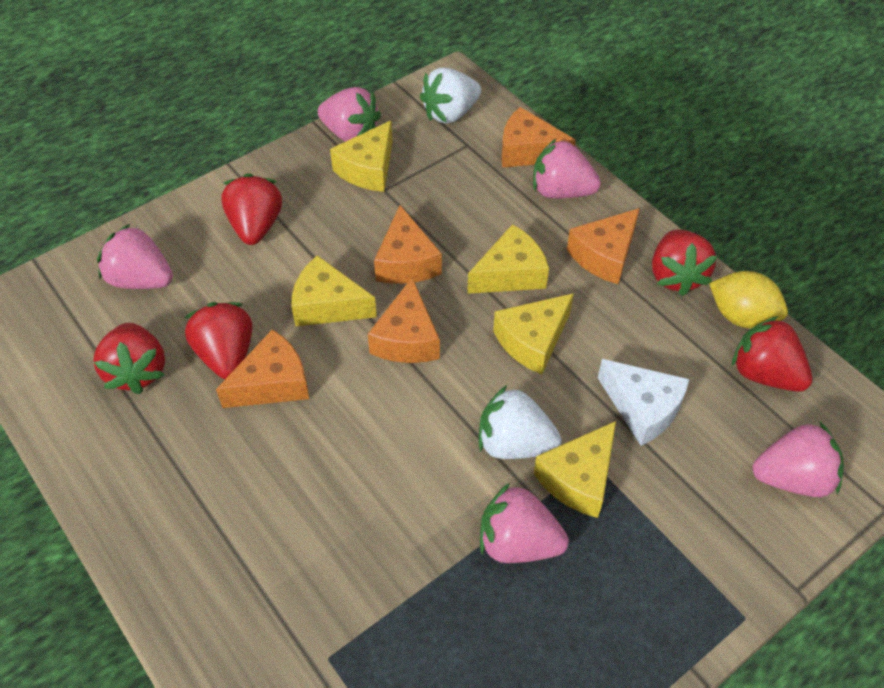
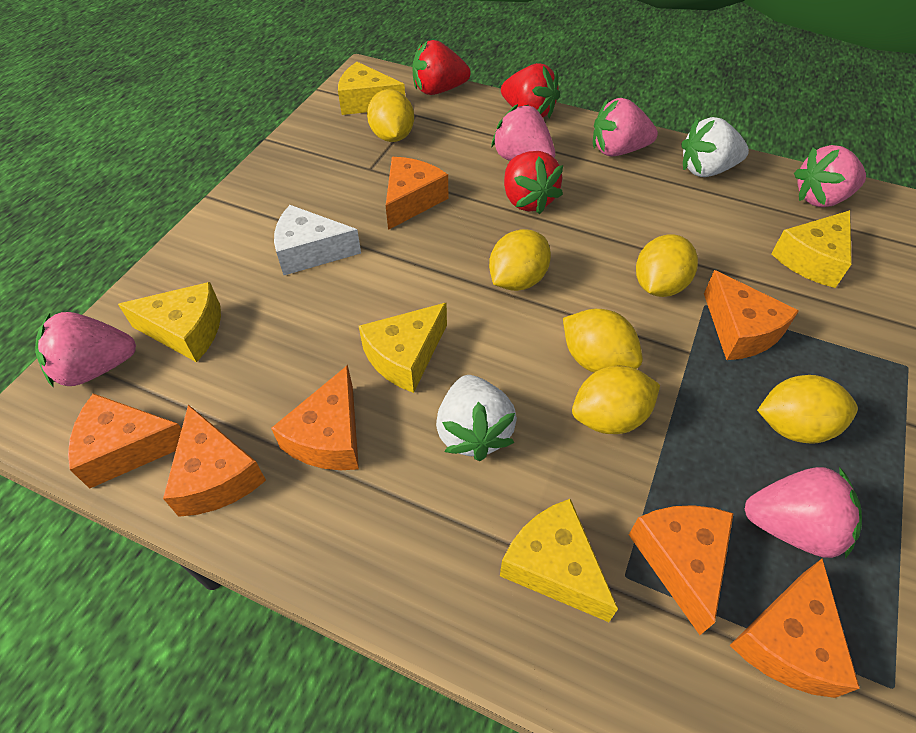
orange cheese: 5 -> 7
red strawberry: 5 -> 3
yellow lemon: 1 -> 6

